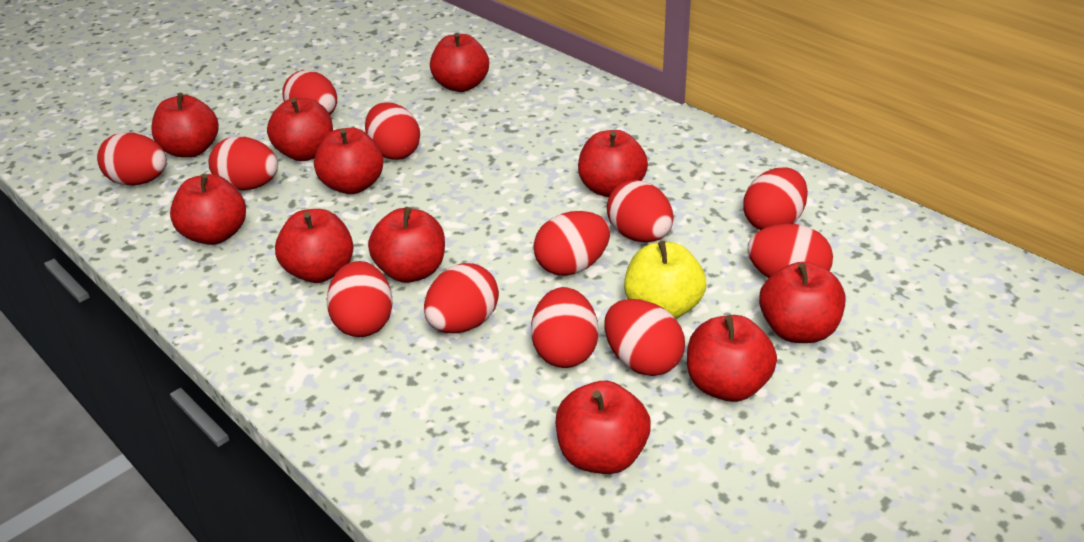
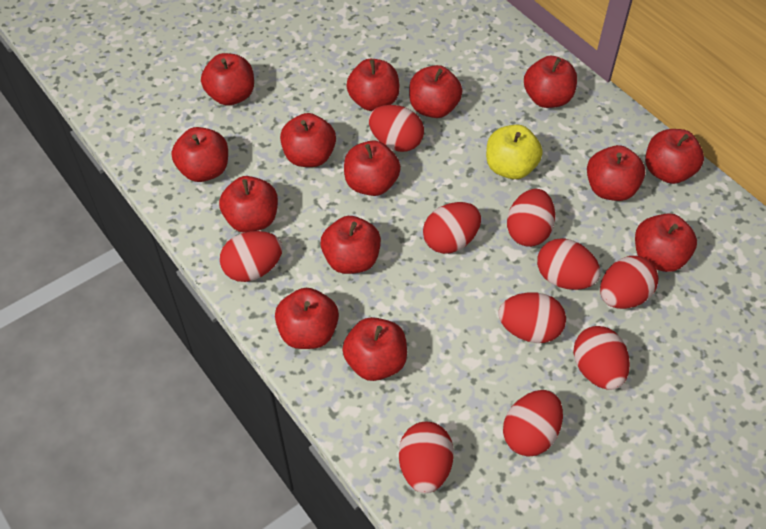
red apple: 11 -> 14
red egg: 12 -> 10

